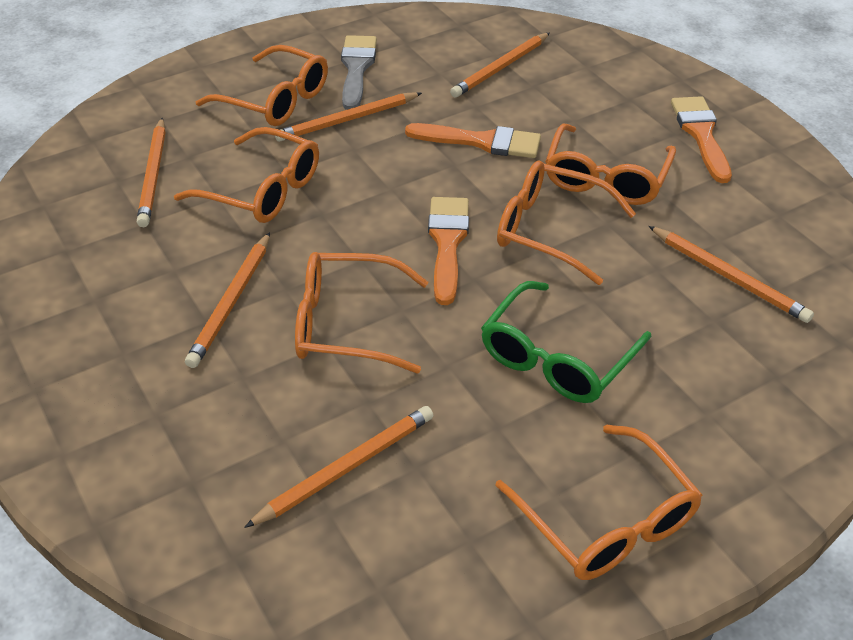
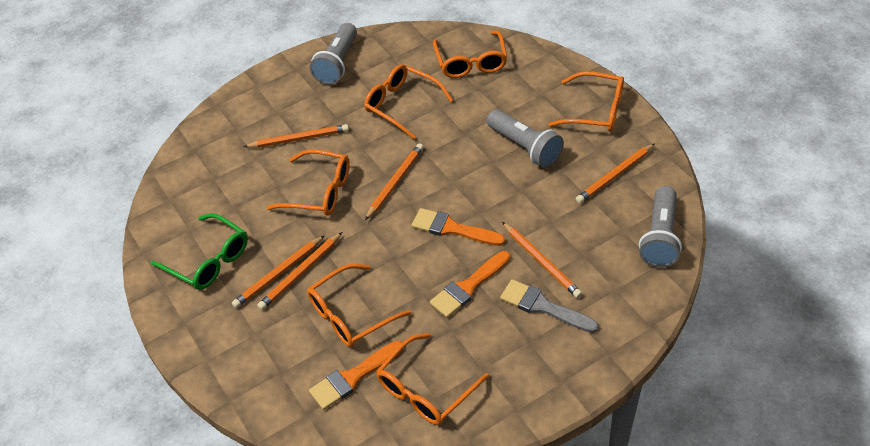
grey flashlight: 0 -> 3

